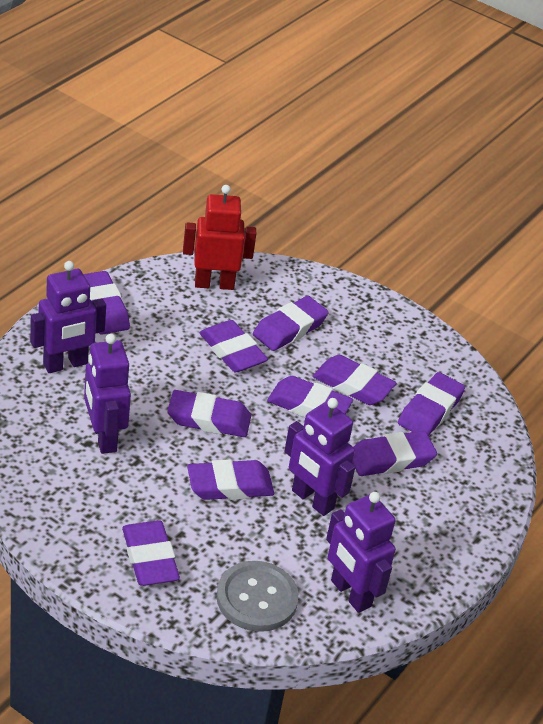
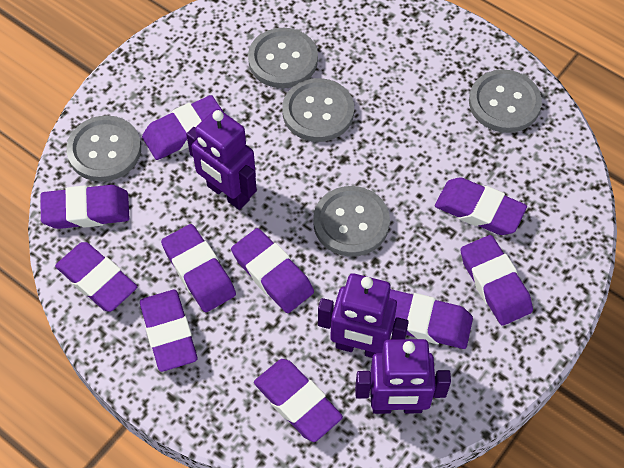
grey button: 1 -> 5
purple robot: 4 -> 3
red robot: 1 -> 0

